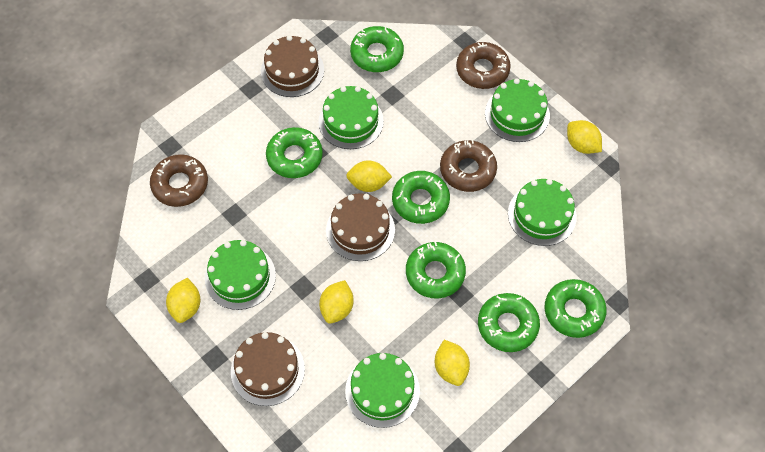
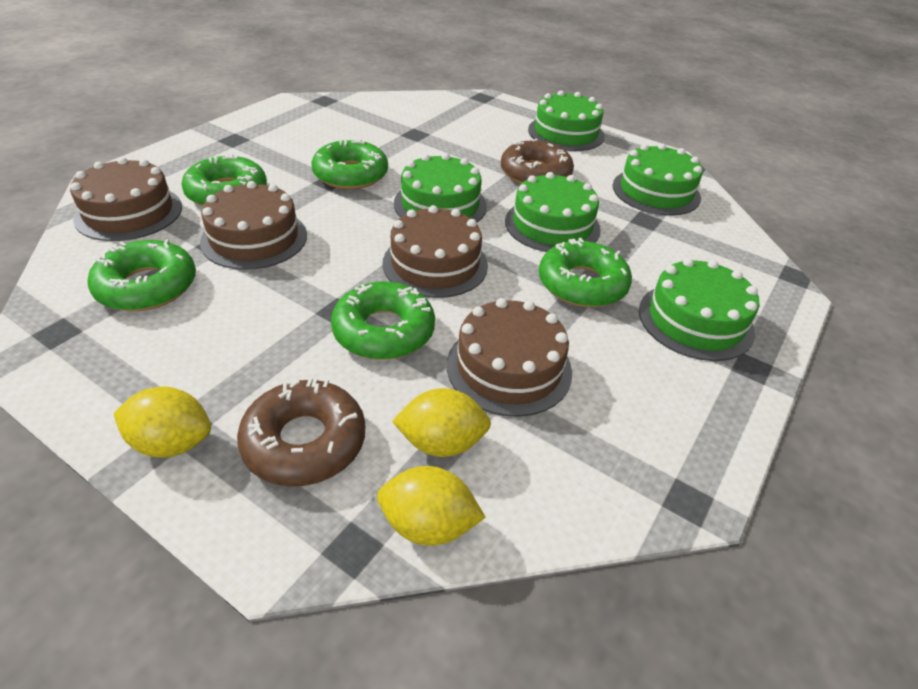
brown cake: 3 -> 4
brown donut: 3 -> 2
green donut: 6 -> 5
yellow lemon: 5 -> 3

